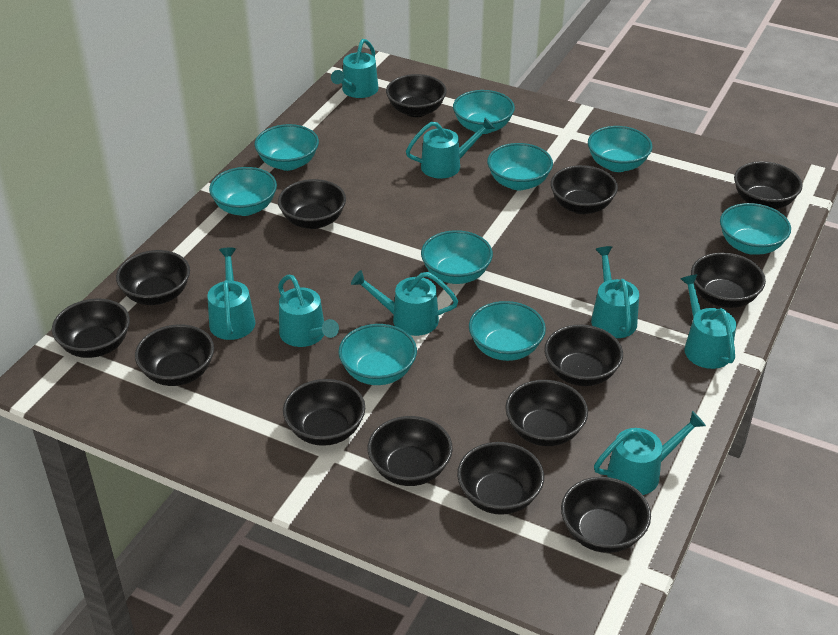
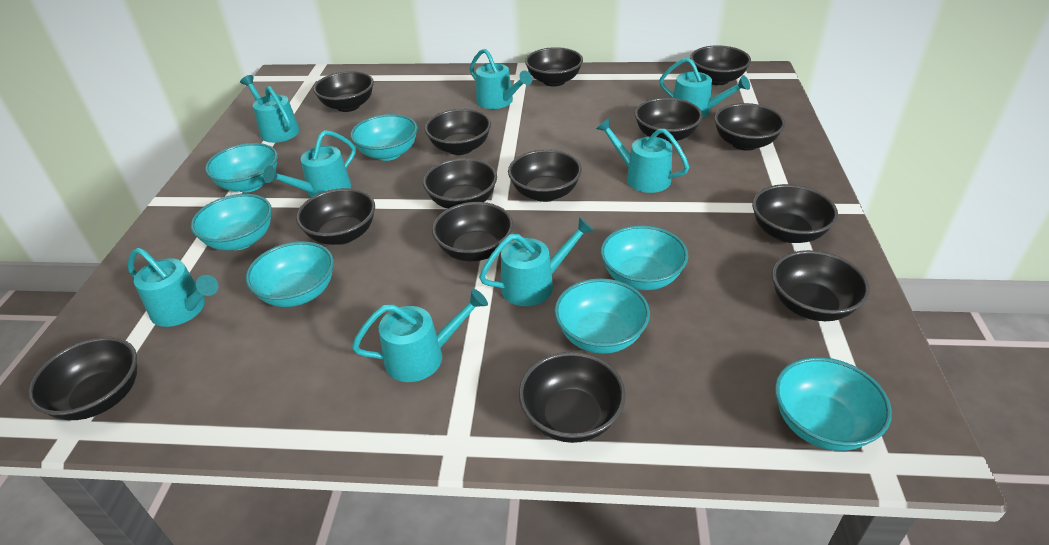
turquoise bowl: 9 -> 7

